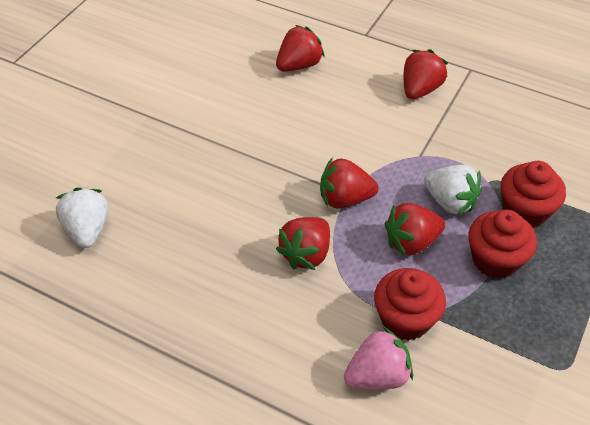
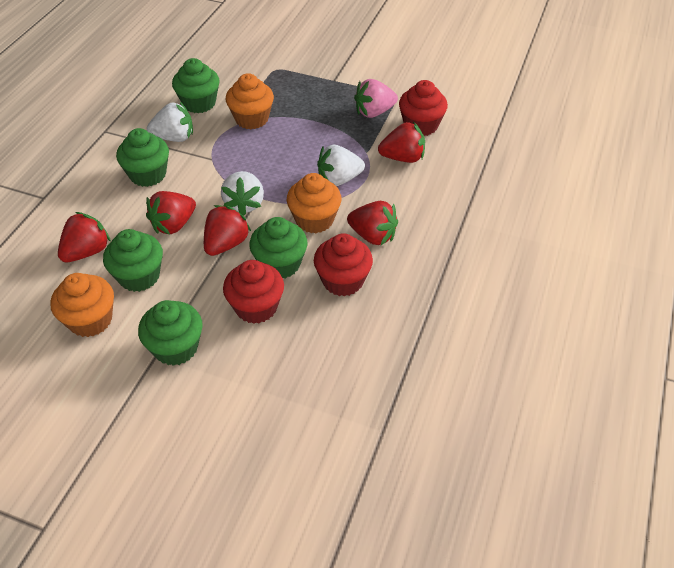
green cupcake: 0 -> 5
orange cupcake: 0 -> 3
white strawberry: 2 -> 3

